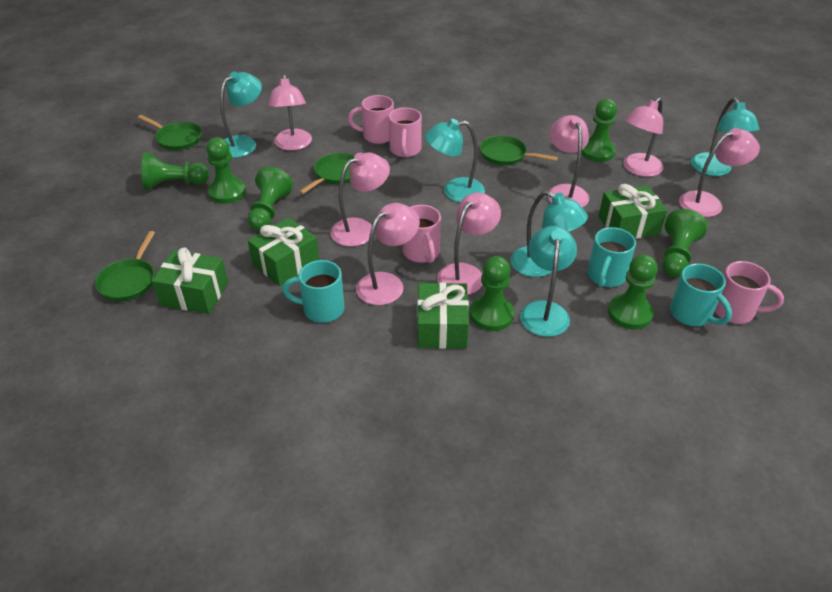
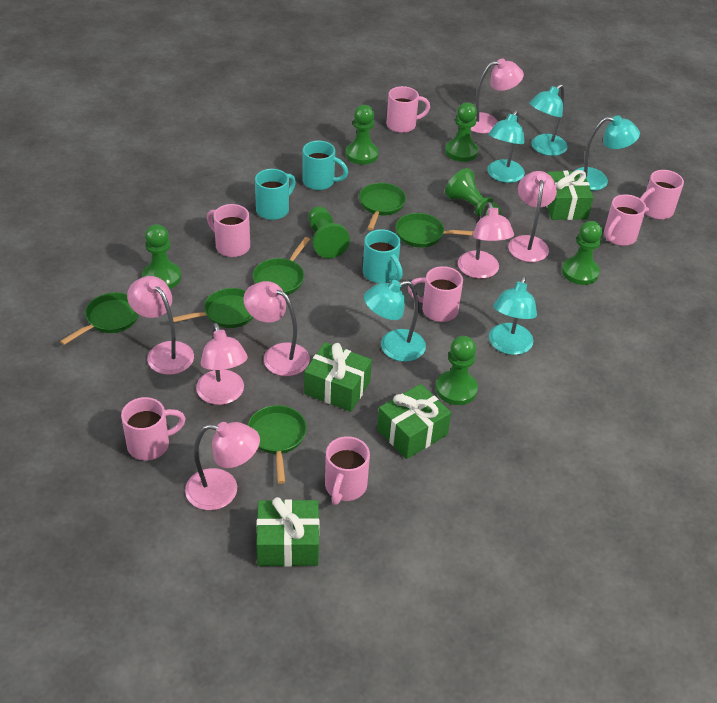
green pan: 4 -> 6
pink mug: 4 -> 7

